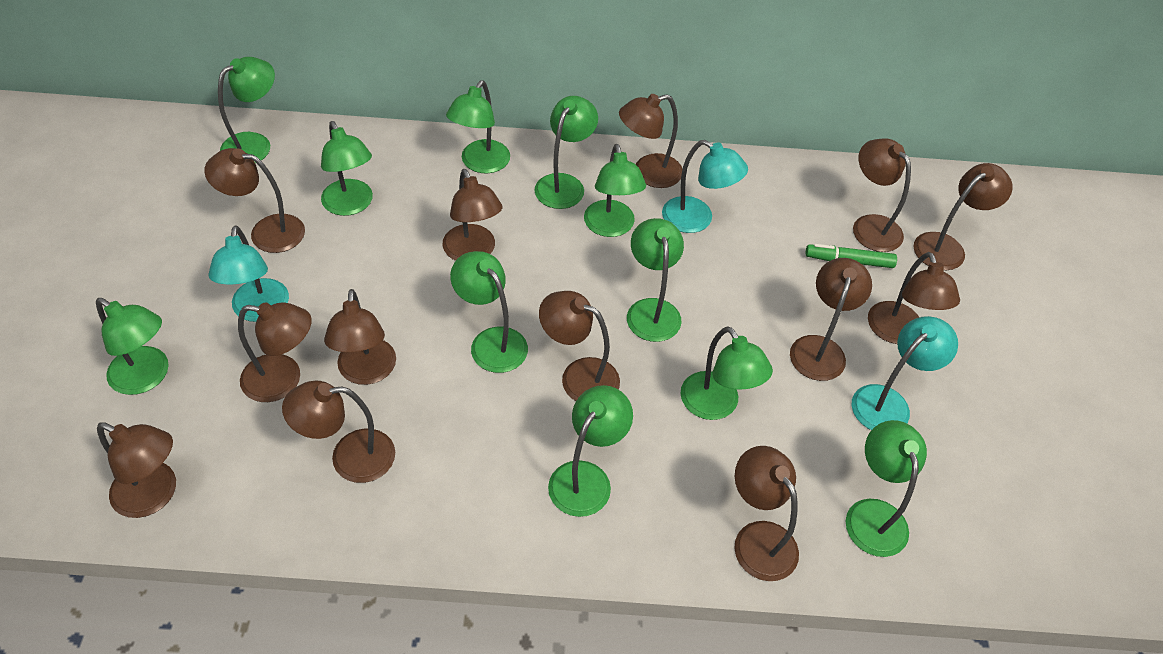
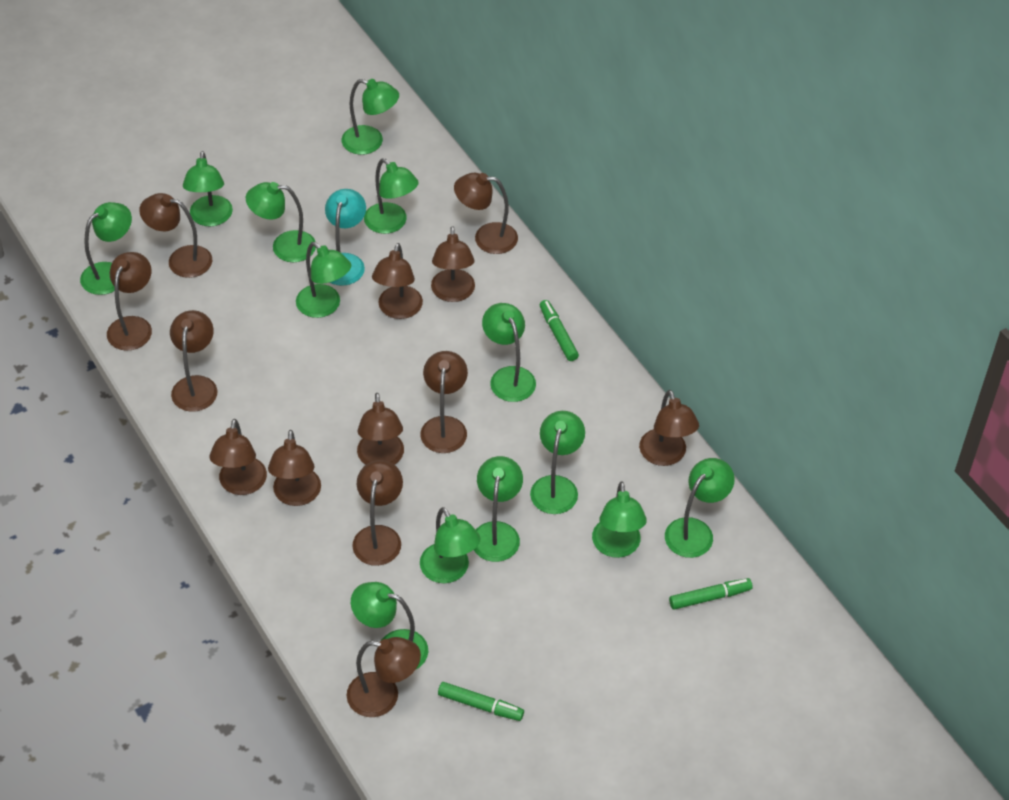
green lamp: 11 -> 13
green marker: 1 -> 3
turquoise lamp: 3 -> 1

